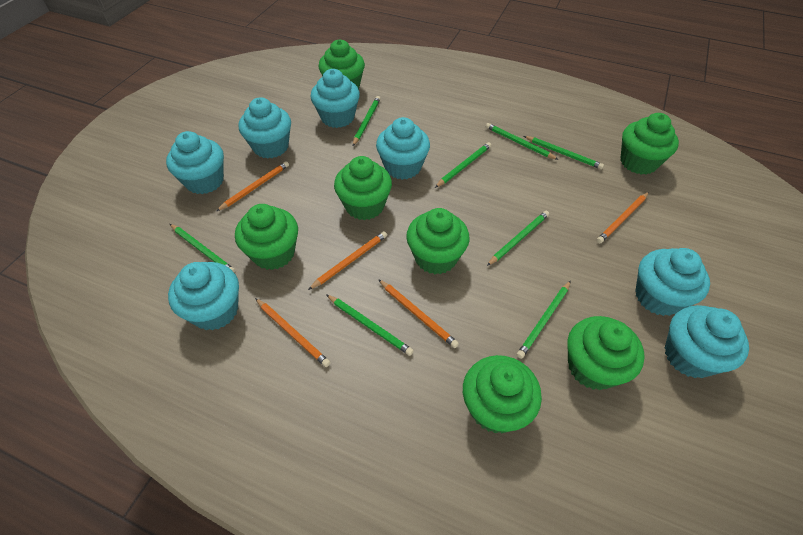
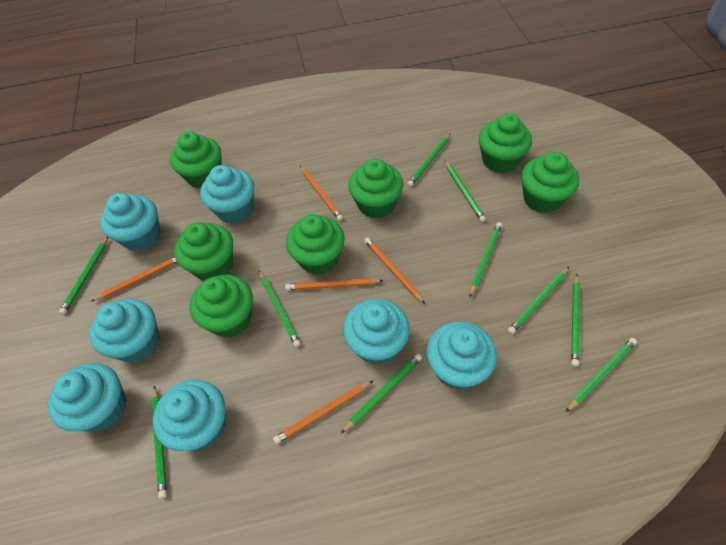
green pencil: 8 -> 10

